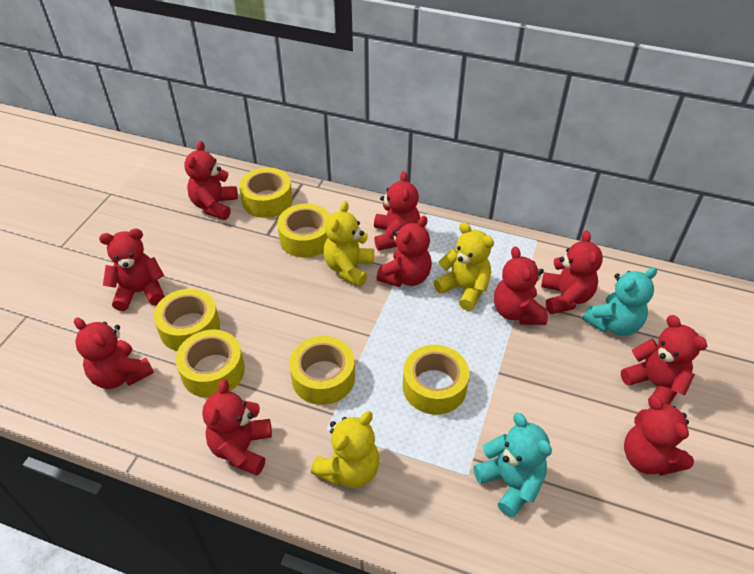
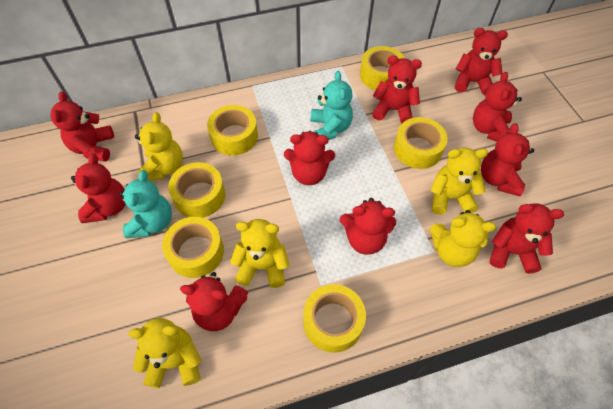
yellow teddy bear: 3 -> 5

